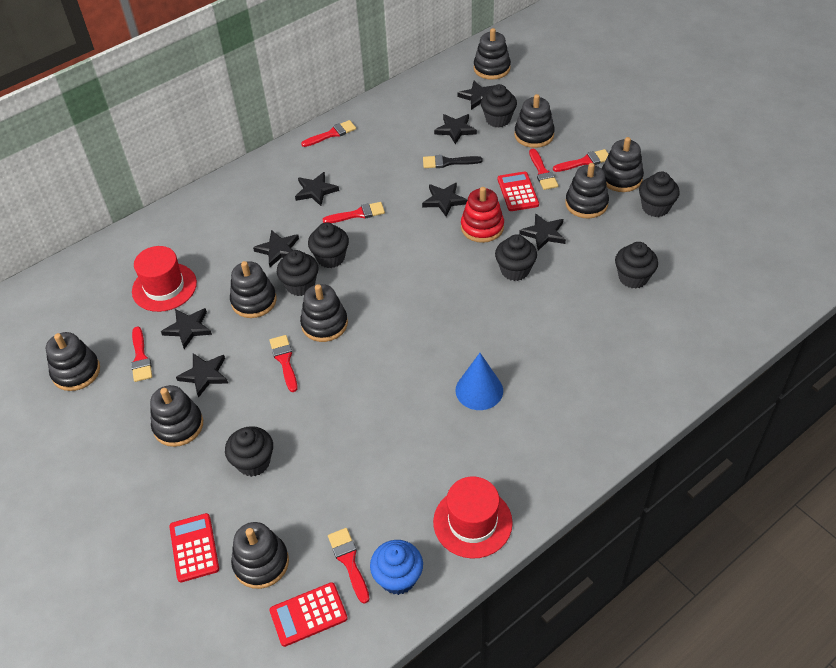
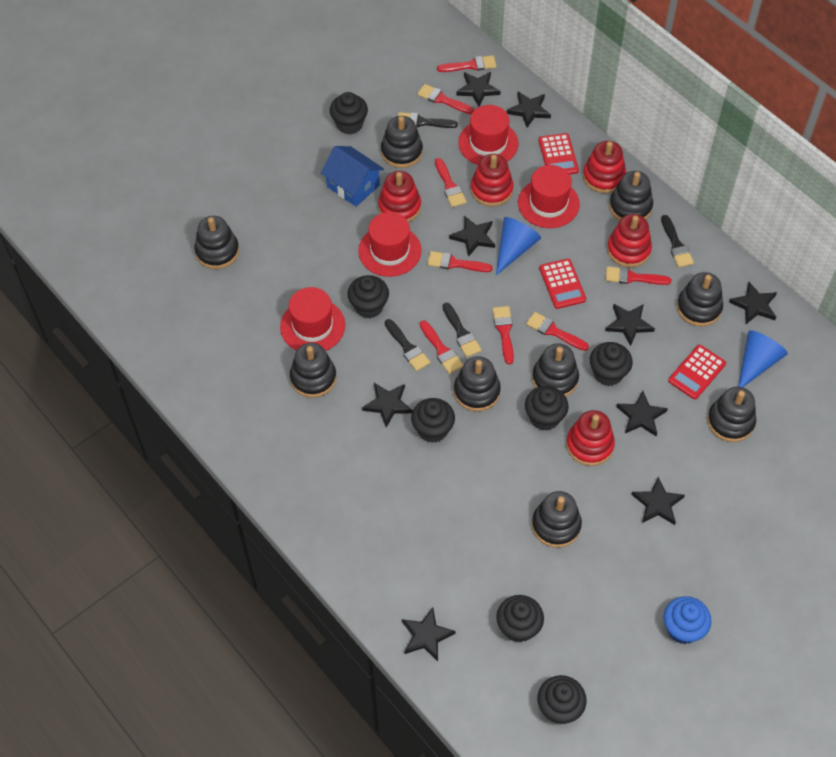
black brush: 1 -> 4
black star: 8 -> 9
blue cone: 1 -> 2
blue house: 0 -> 1
red brush: 7 -> 8
red hat: 2 -> 4
red stacking toy: 1 -> 5

